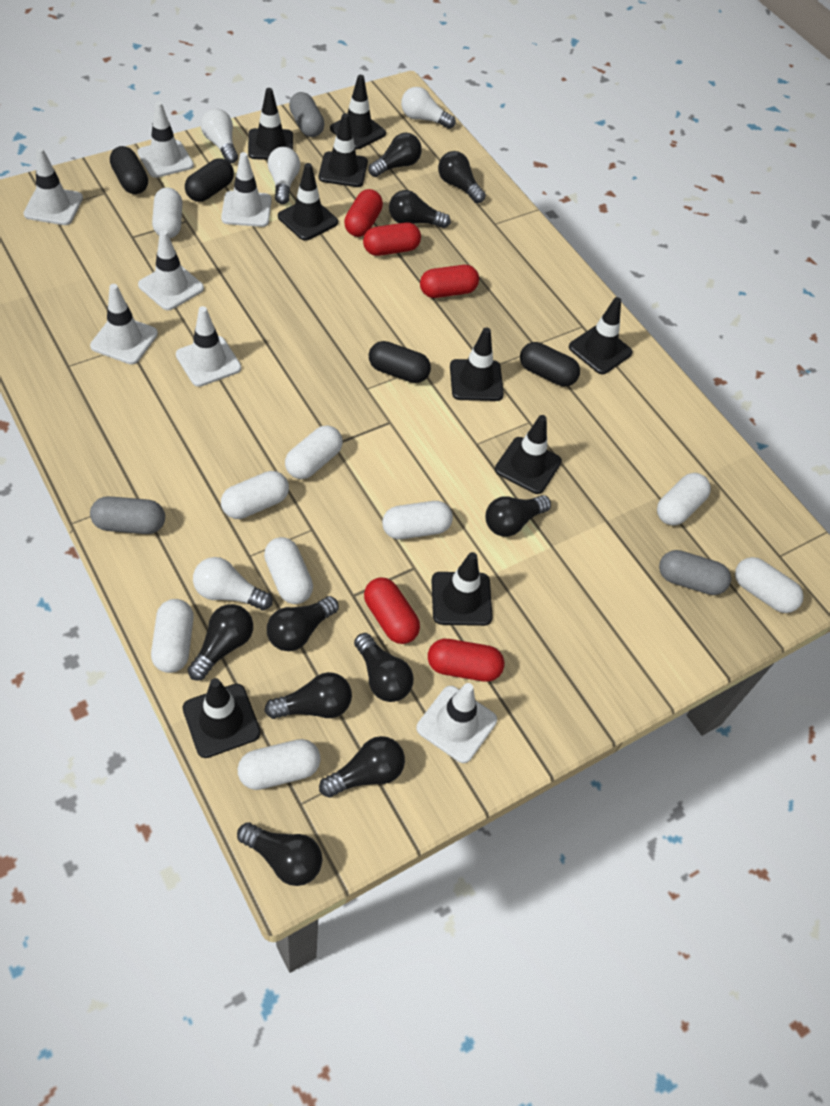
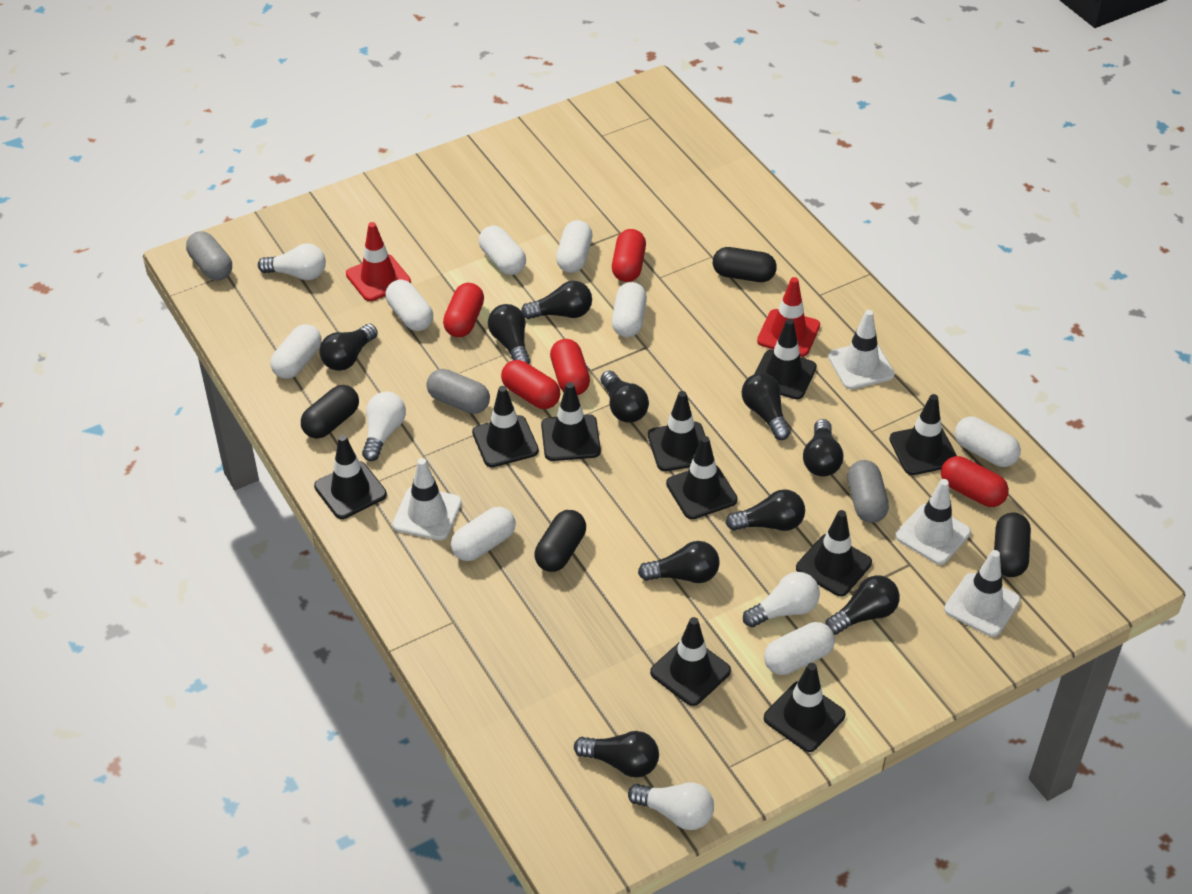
black traffic cone: 9 -> 10
red traffic cone: 0 -> 2
white capsule: 9 -> 8
white traffic cone: 7 -> 4

